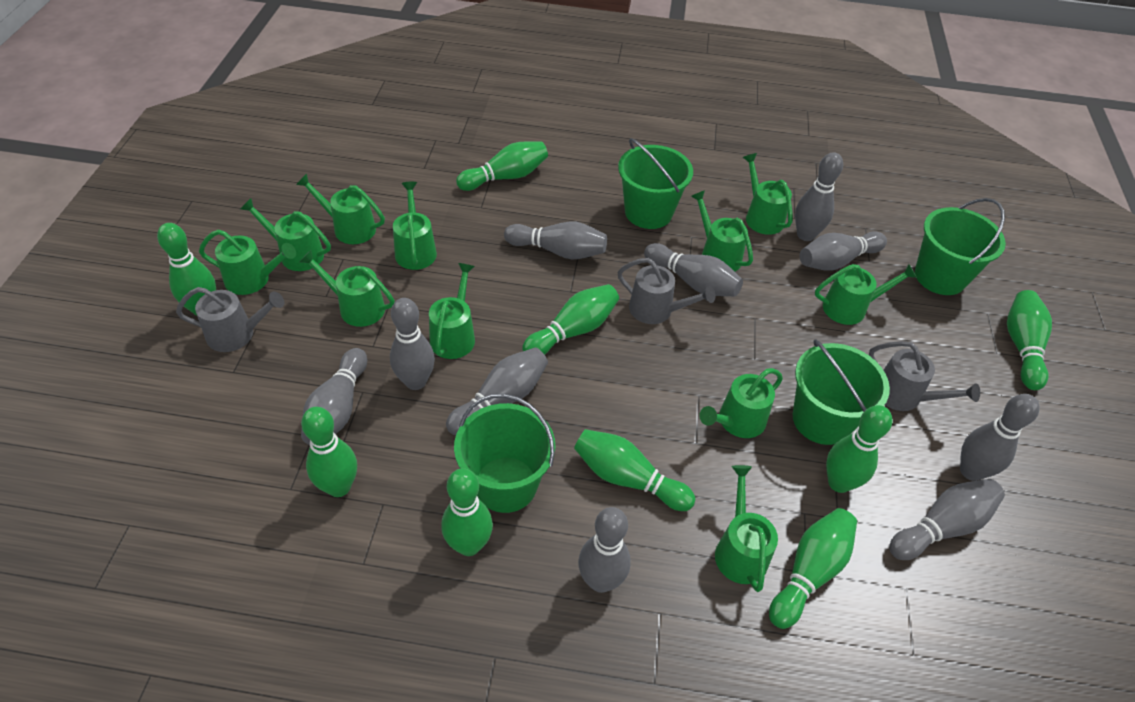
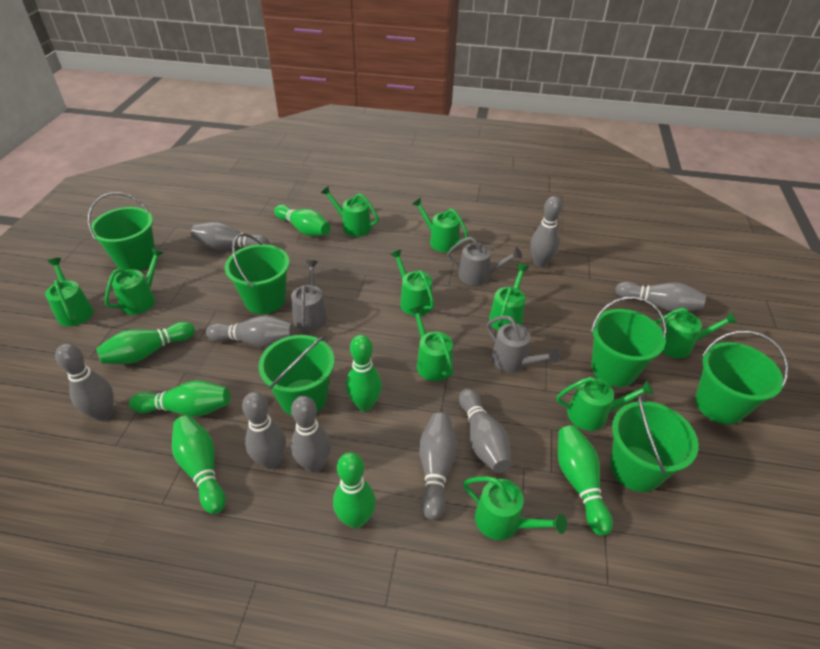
green bowling pin: 9 -> 7
green bucket: 4 -> 6
green watering can: 11 -> 10
grey bowling pin: 10 -> 9

